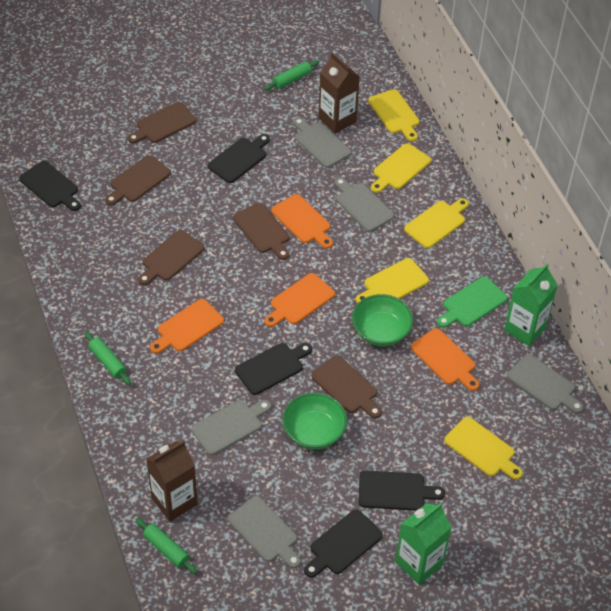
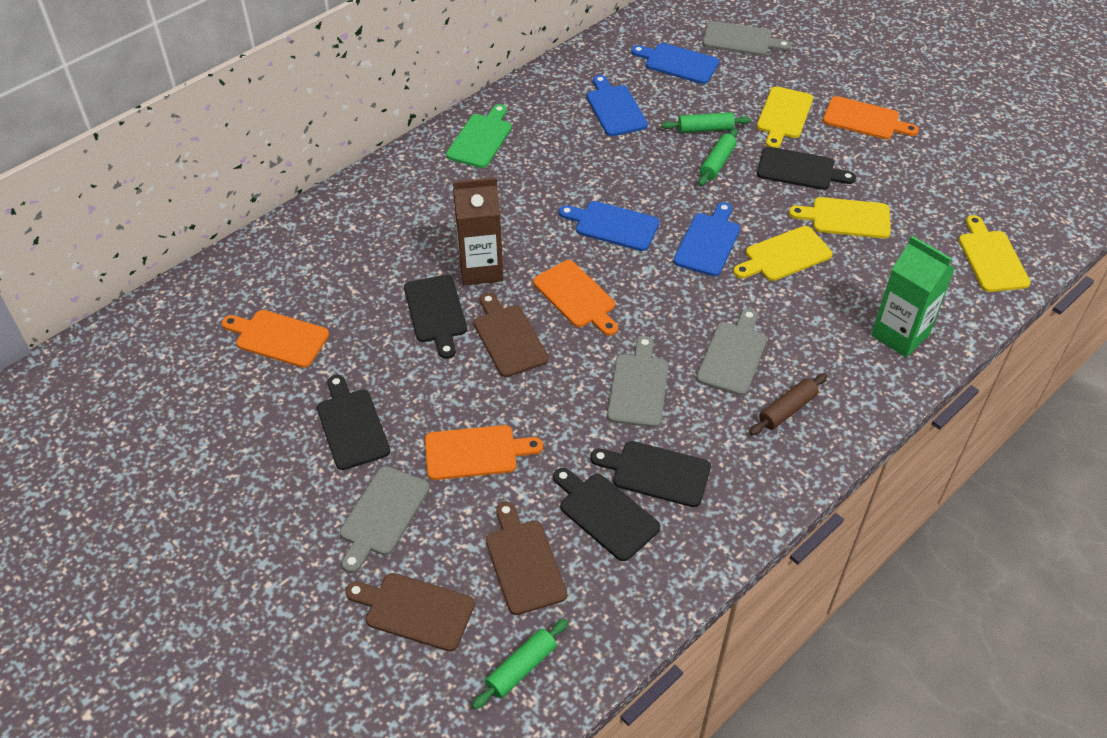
blue cutting board: 0 -> 4
brown carton: 2 -> 1
brown cutting board: 5 -> 3
brown rolling pin: 0 -> 1
green bowl: 2 -> 0
green carton: 2 -> 1
grey cutting board: 5 -> 4
yellow cutting board: 5 -> 4

